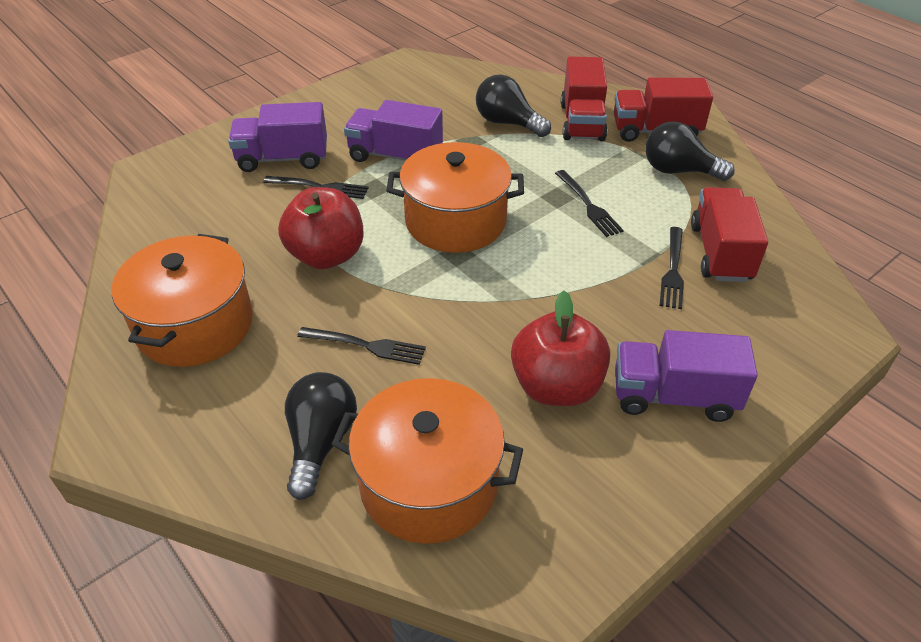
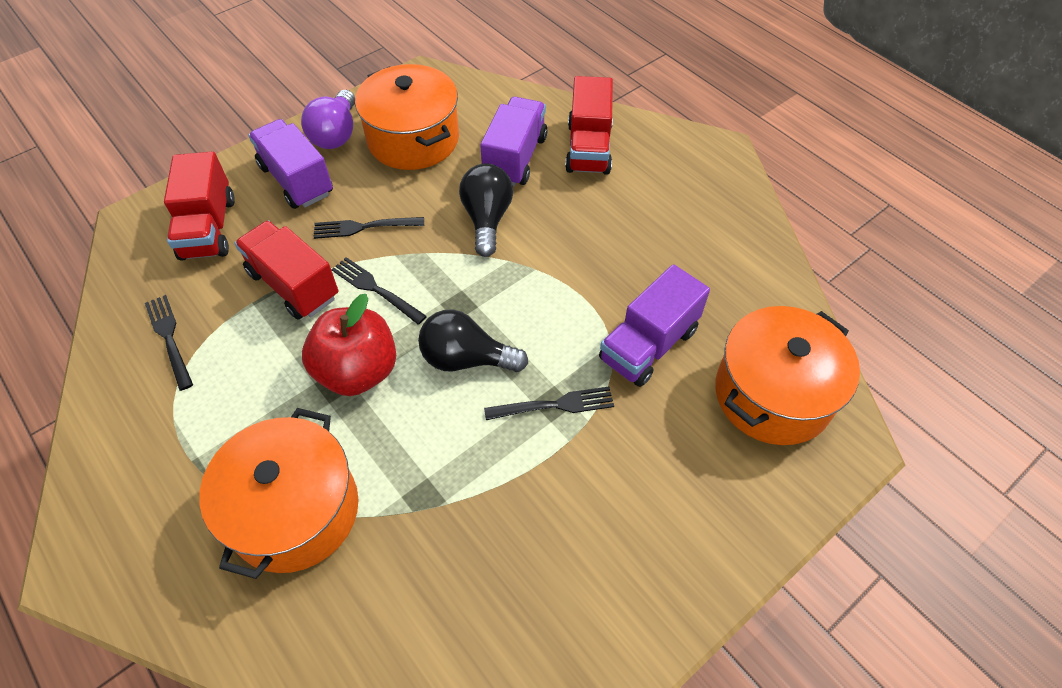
black light bulb: 3 -> 2
purple light bulb: 0 -> 1
red apple: 2 -> 1

